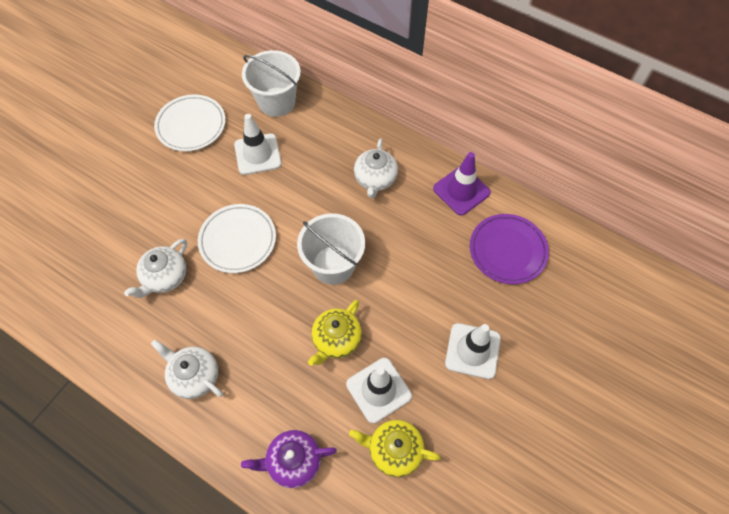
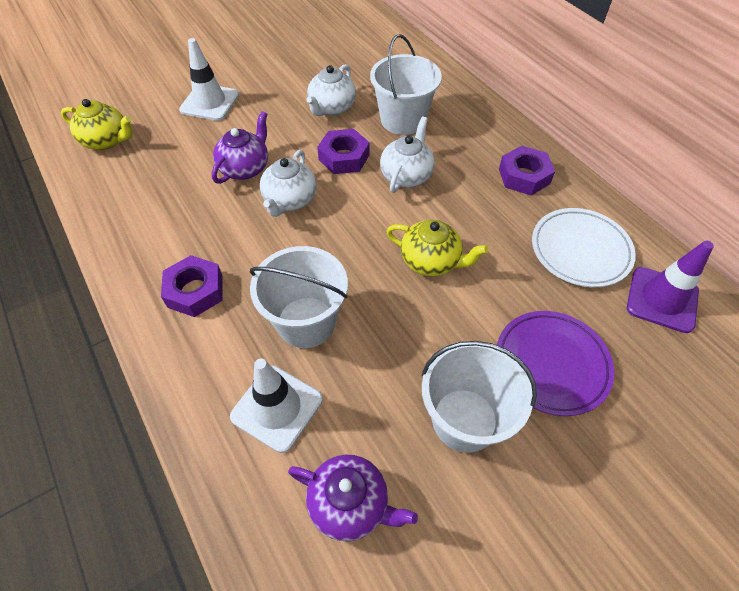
purple nut: 0 -> 3
purple teapot: 1 -> 2
white bucket: 2 -> 3
white plate: 2 -> 1
white traffic cone: 3 -> 2

